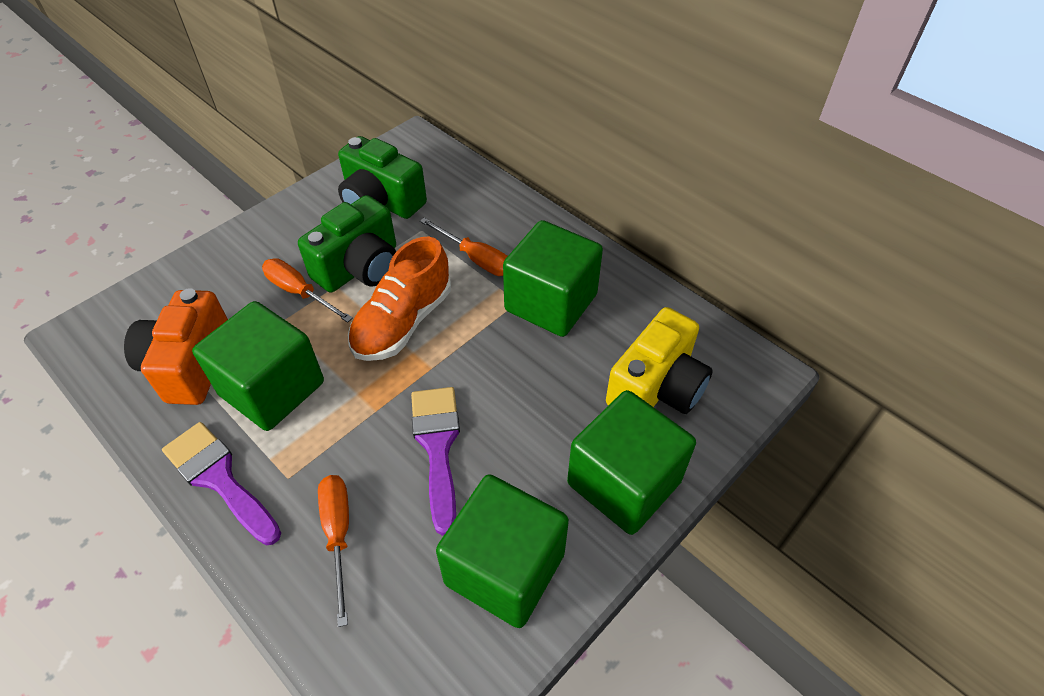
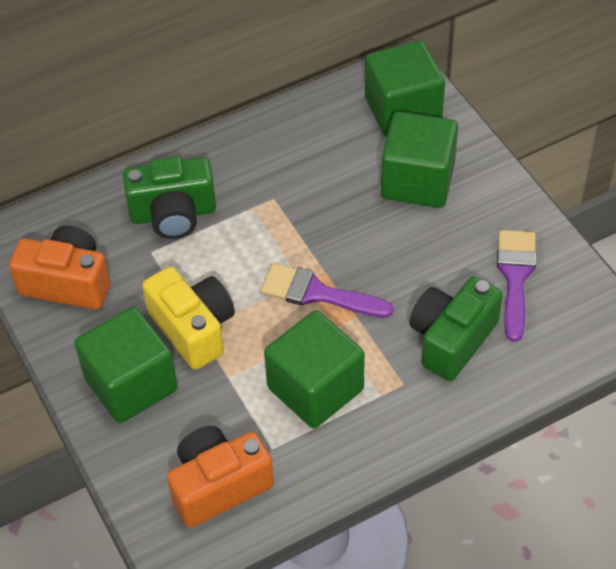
orange camera: 1 -> 2
orange screwdriver: 3 -> 0
orange shoe: 1 -> 0

